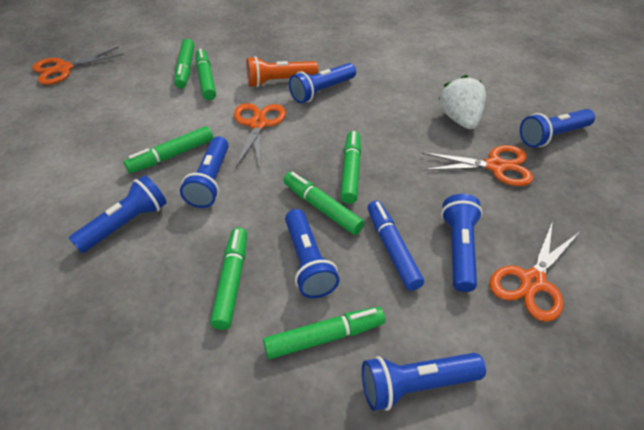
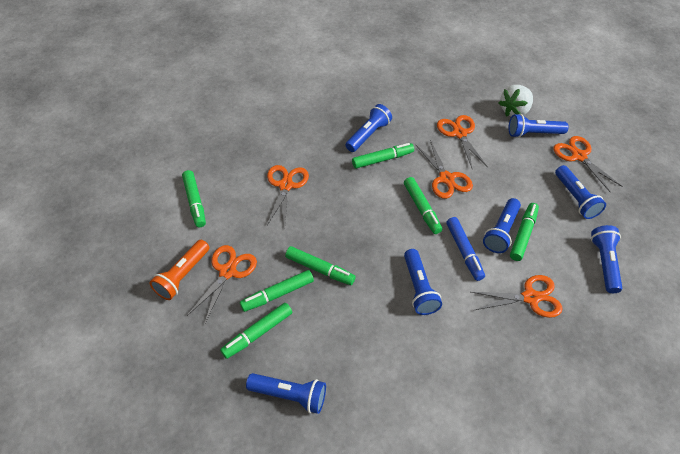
orange scissors: 4 -> 6

